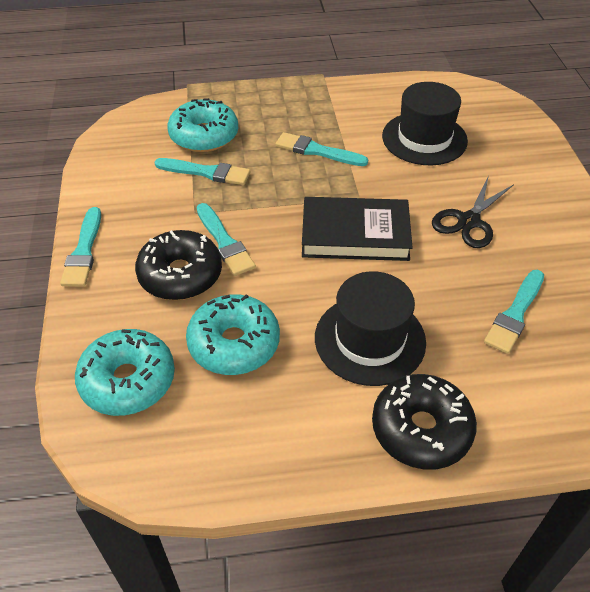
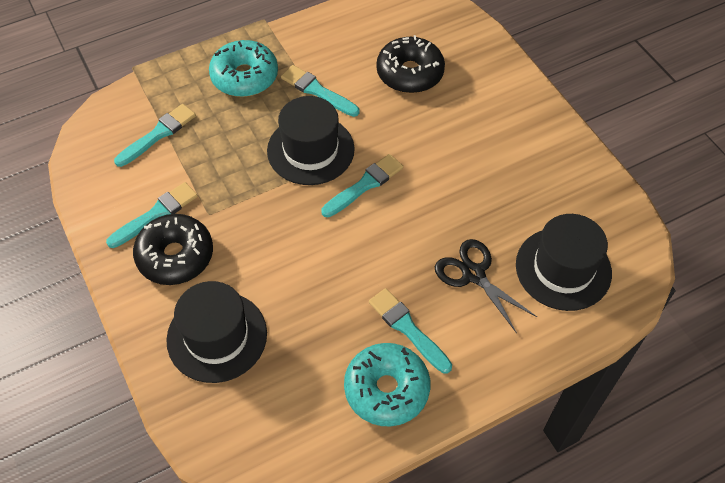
black book: 1 -> 0
black hat: 2 -> 3
turquoise donut: 3 -> 2

